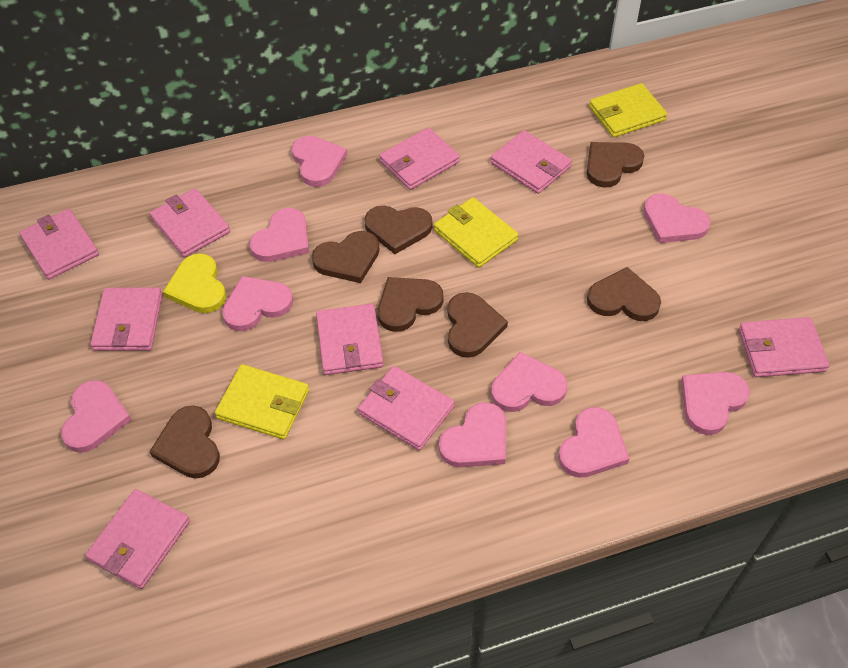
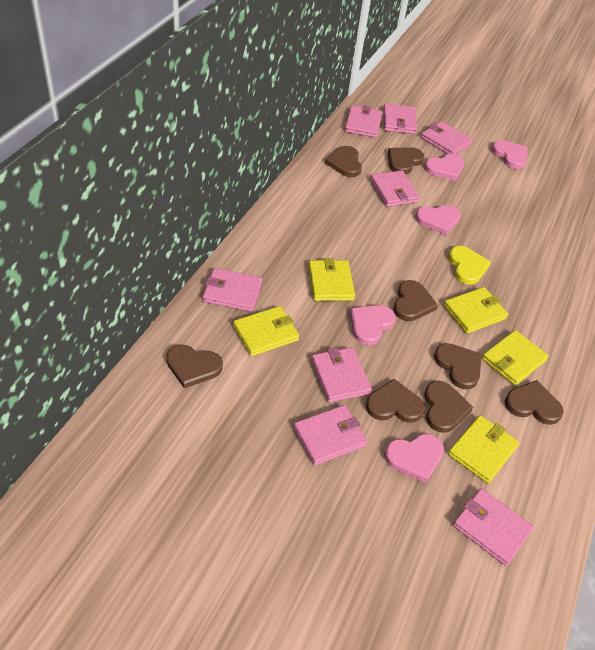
brown heart: 7 -> 8
pink heart: 9 -> 5
pink wallet: 9 -> 8
yellow wallet: 3 -> 5

